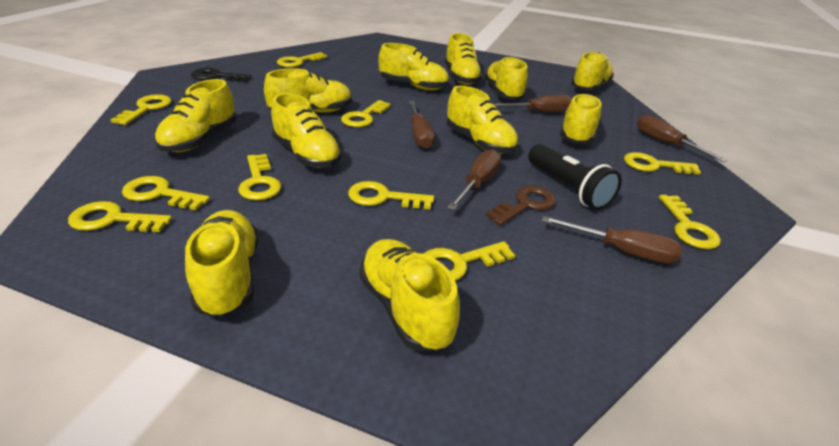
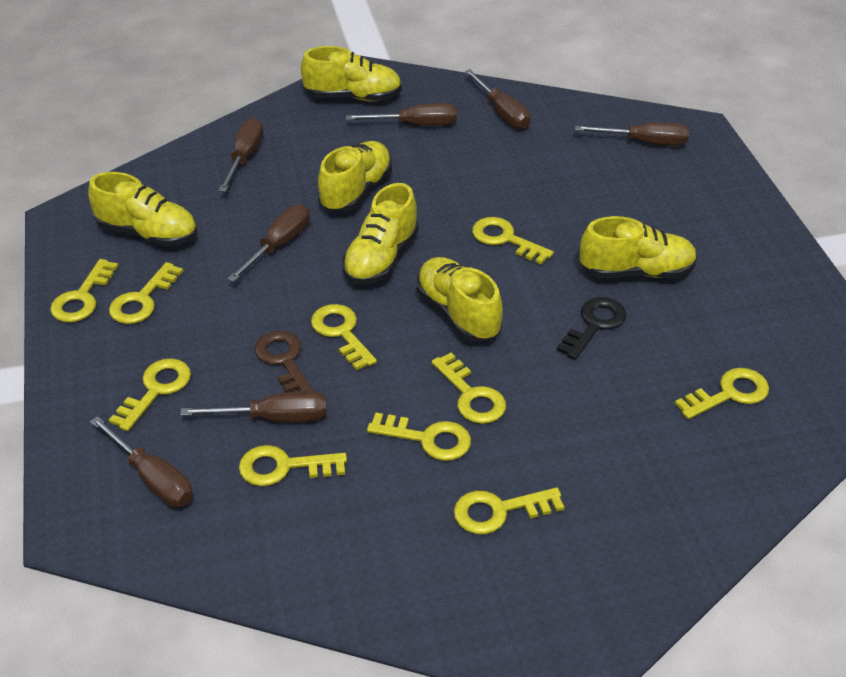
black flashlight: 1 -> 0
brown screwdriver: 5 -> 7
yellow shoe: 11 -> 6

